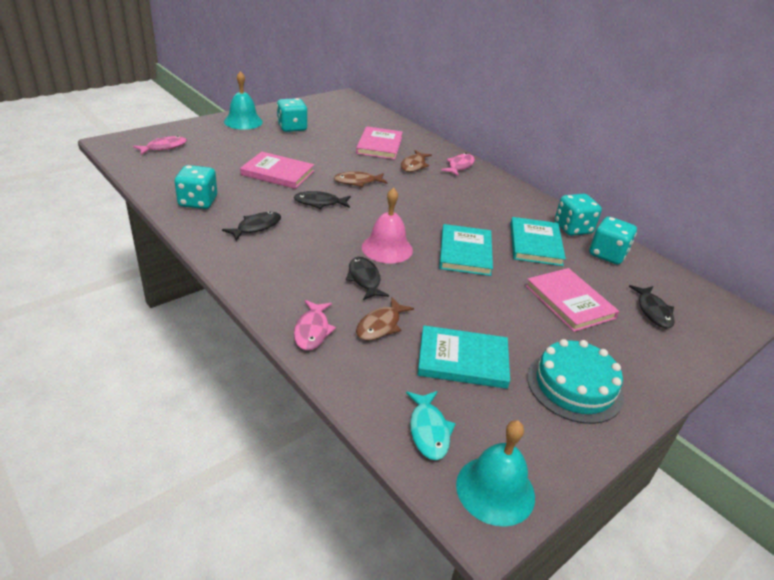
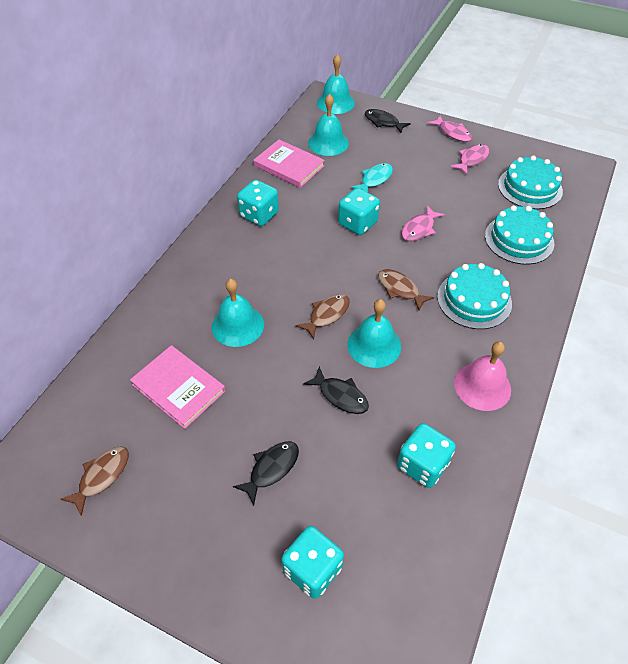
black fish: 4 -> 3
pink book: 3 -> 2
turquoise bell: 2 -> 4
turquoise book: 3 -> 0
turquoise cake: 1 -> 3

